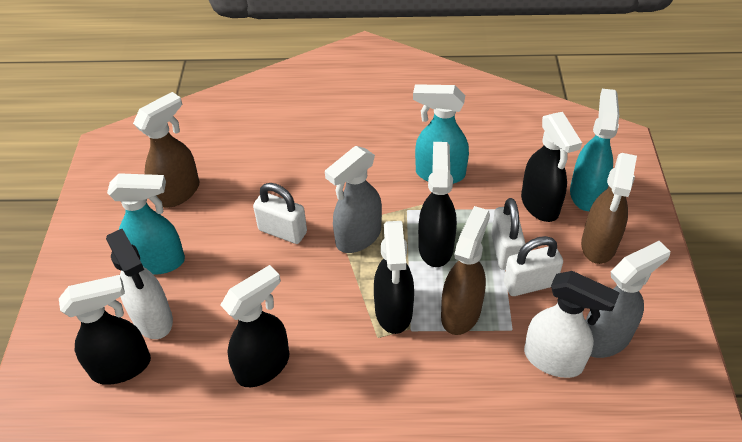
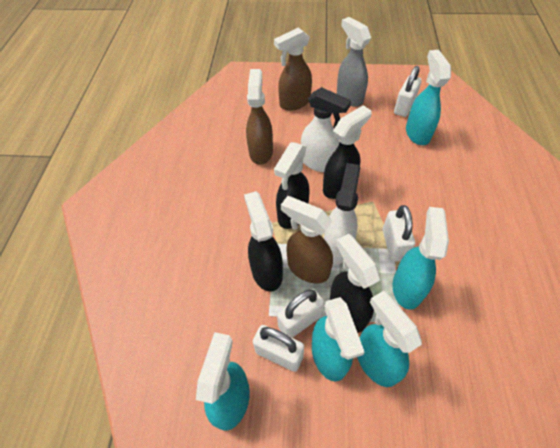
black spray bottle: 5 -> 4
grey spray bottle: 2 -> 1
turquoise spray bottle: 3 -> 5
white padlock: 3 -> 4

